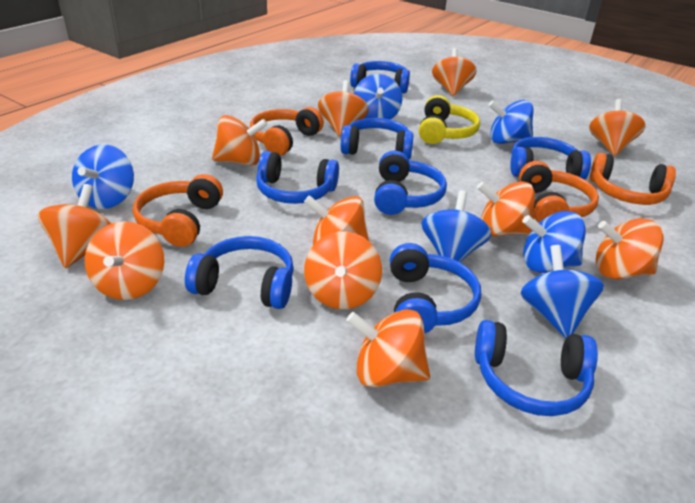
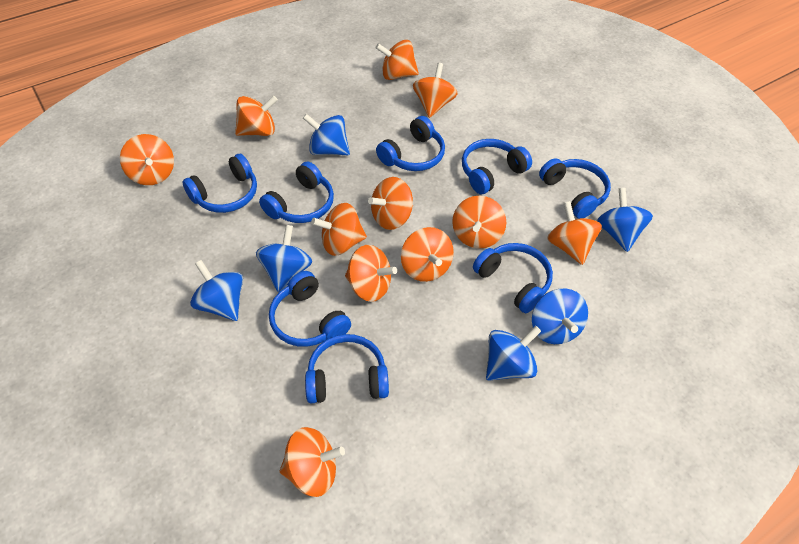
orange headphones: 4 -> 0
yellow headphones: 1 -> 0

